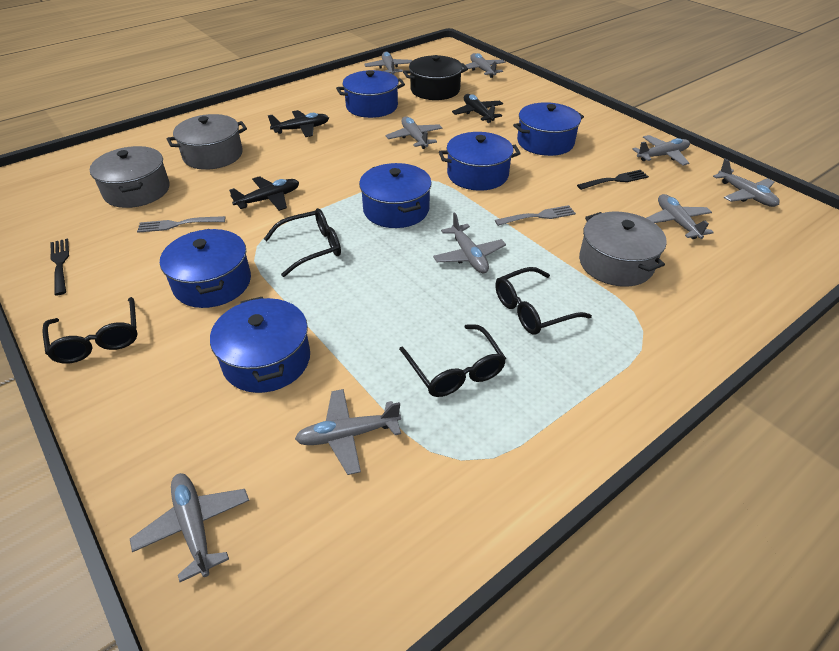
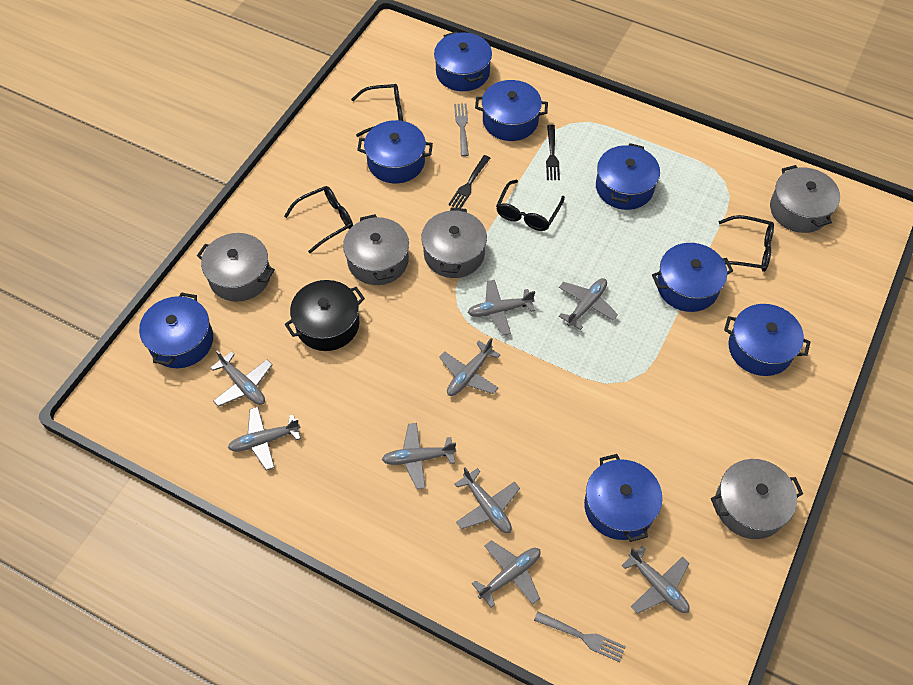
black plane: 3 -> 0
blue pot: 6 -> 8
grey pot: 3 -> 5

